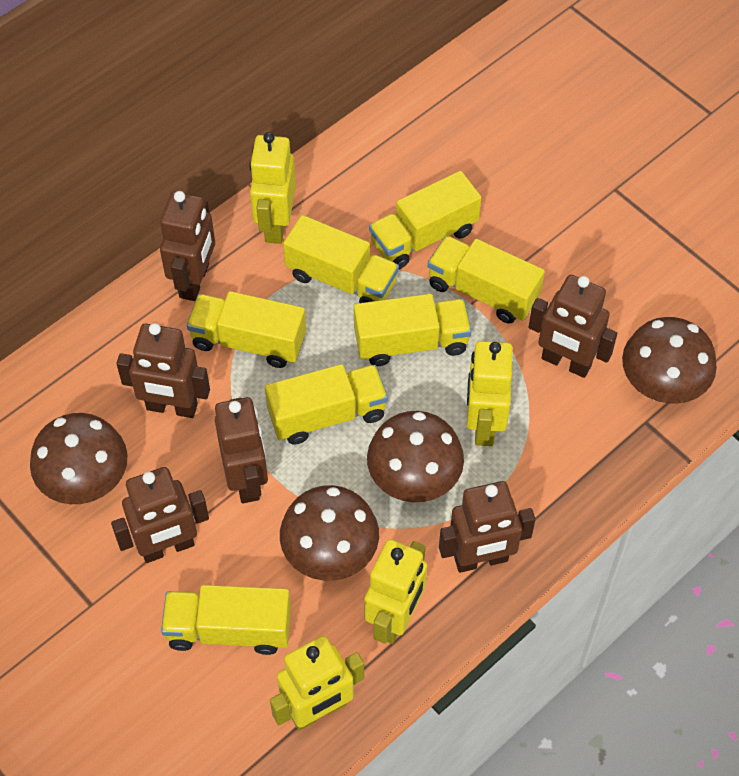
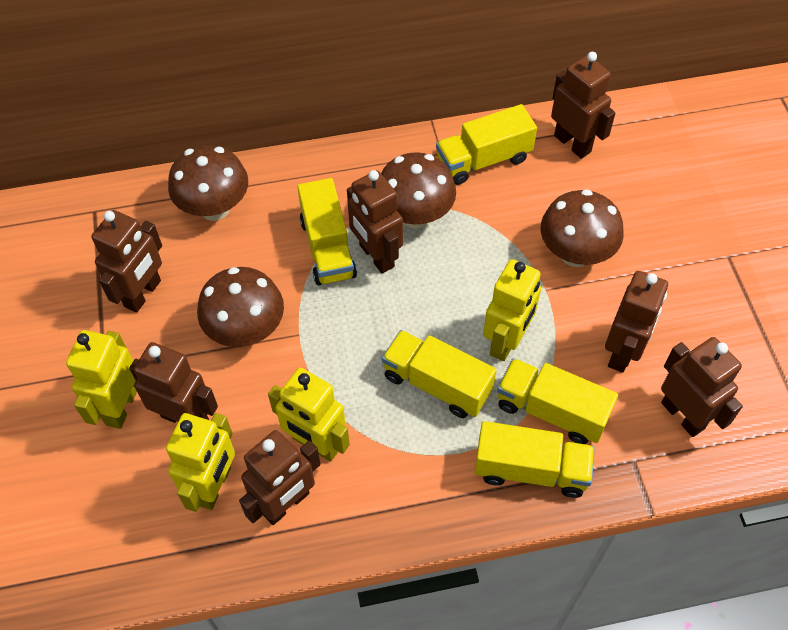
brown robot: 6 -> 7
yellow truck: 7 -> 5

